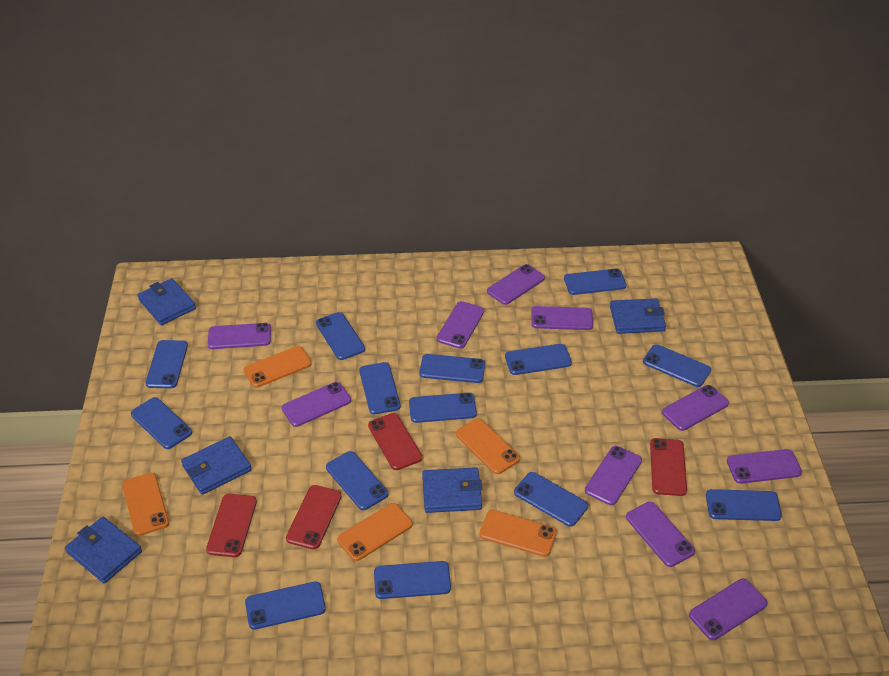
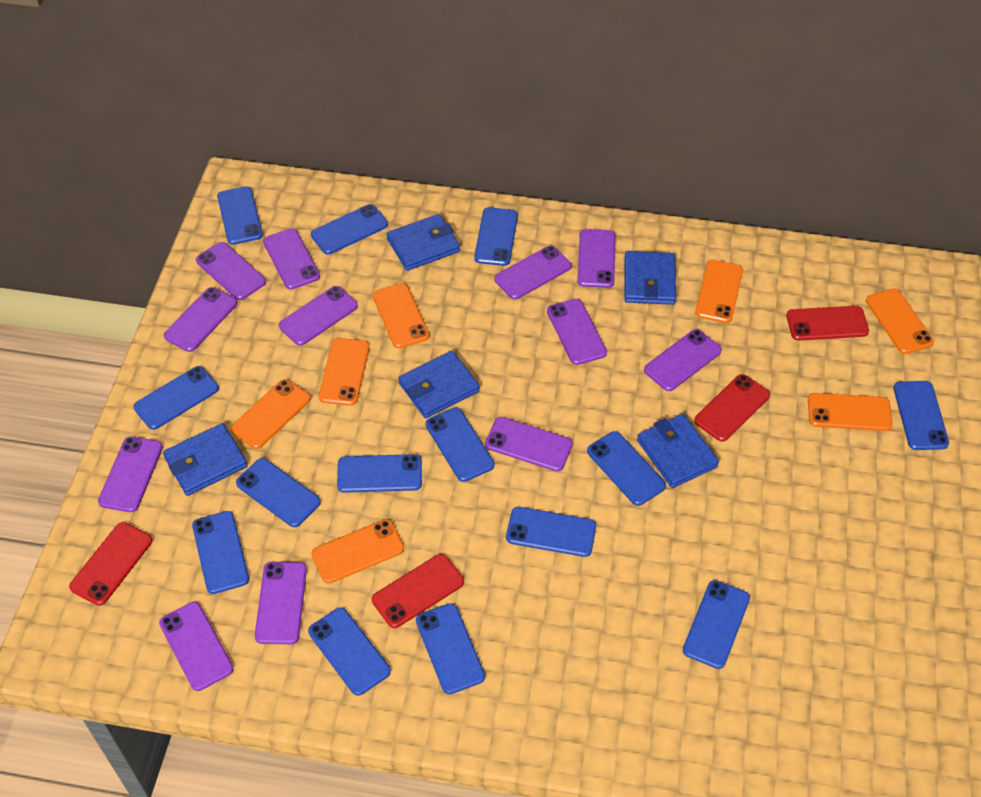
orange phone: 5 -> 7
purple phone: 10 -> 12

